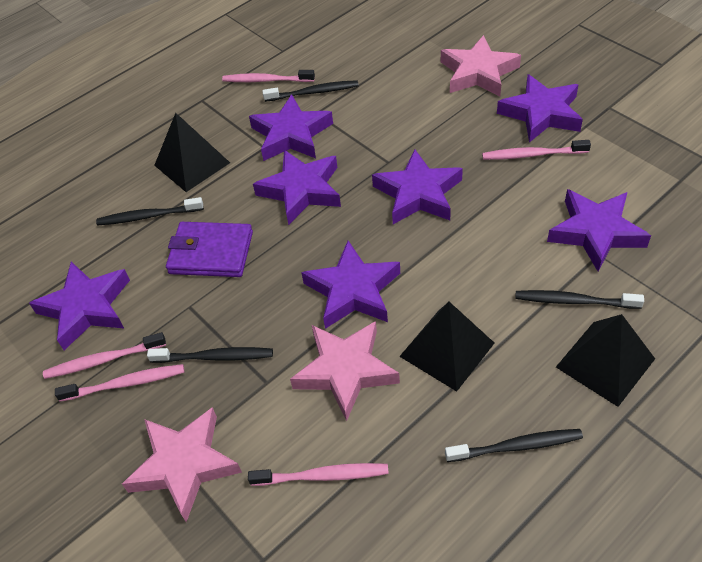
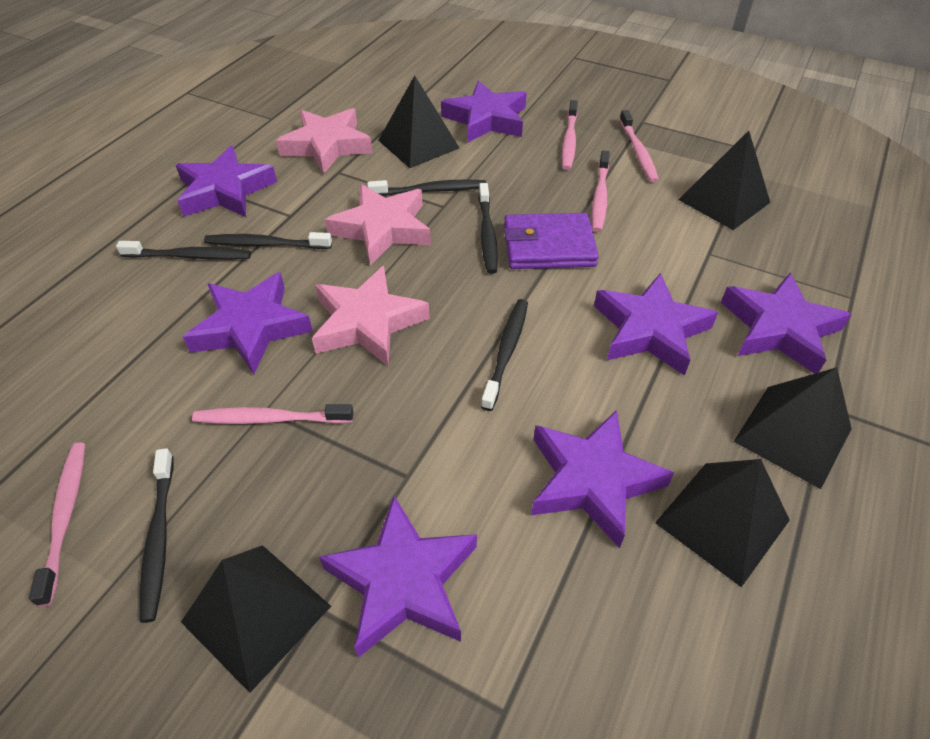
black pyramid: 3 -> 5
black toothbrush: 5 -> 6

